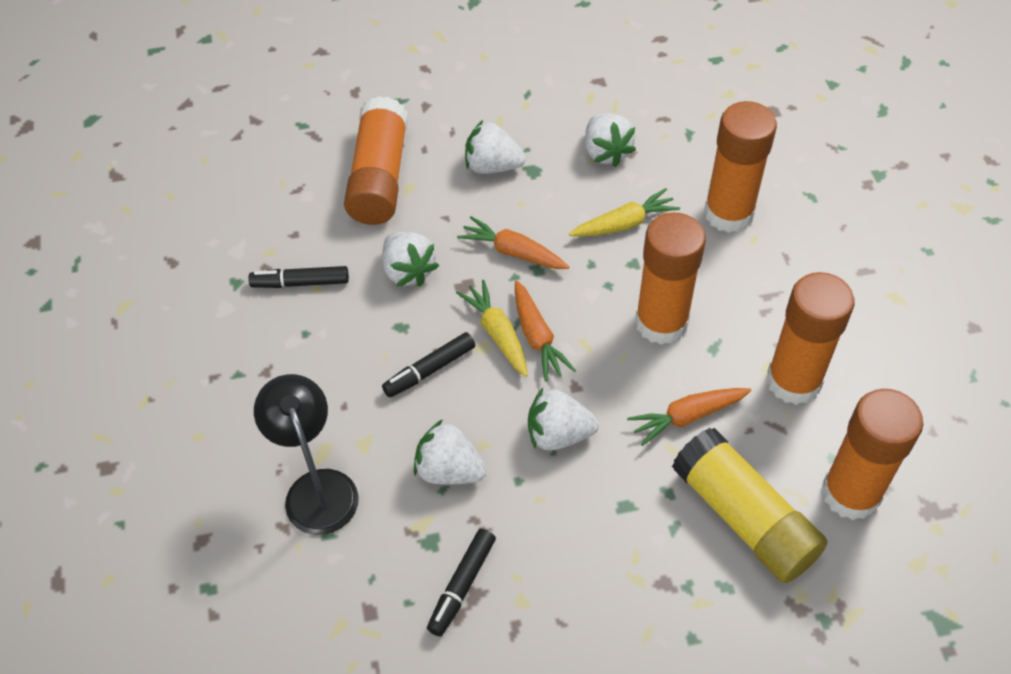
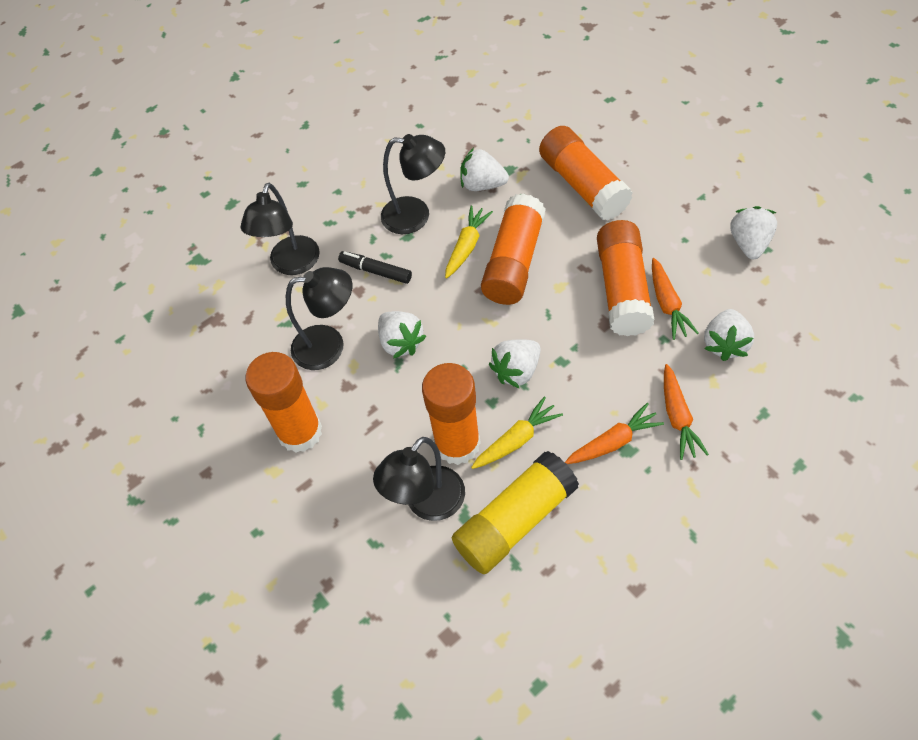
black lamp: 1 -> 4
black marker: 3 -> 1

